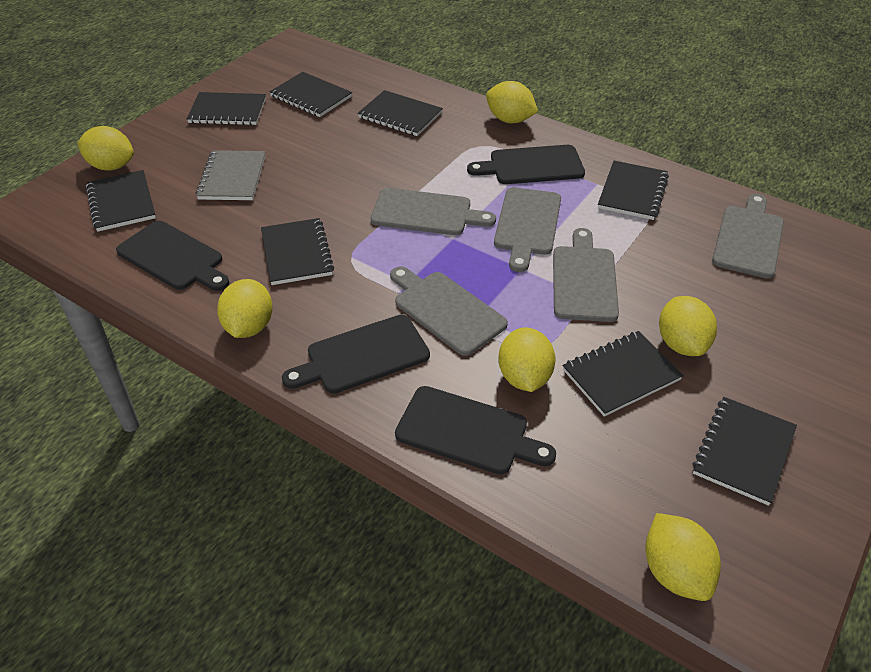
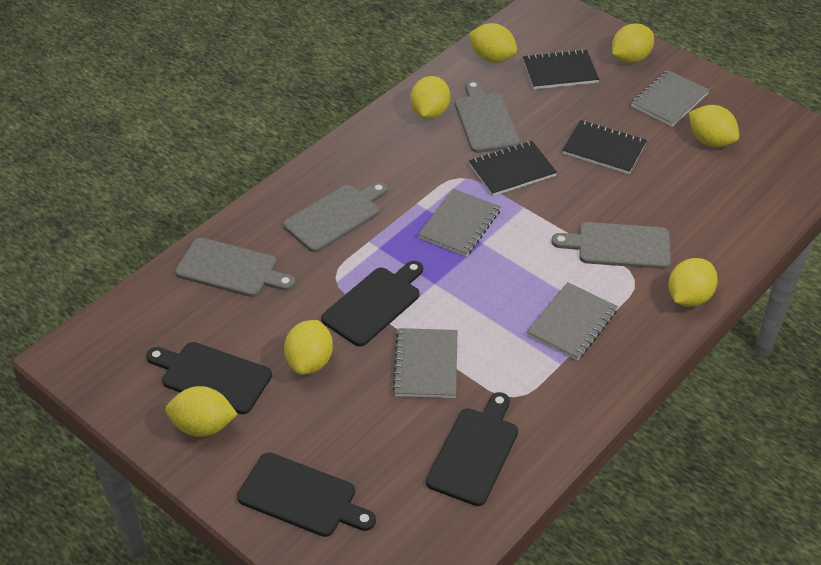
black notebook: 8 -> 3
grey cutting board: 5 -> 4
grey notebook: 1 -> 4
yellow lemon: 6 -> 7

